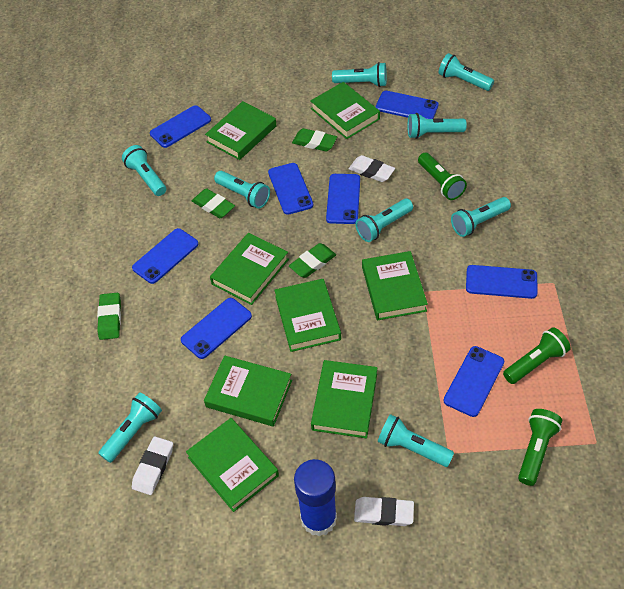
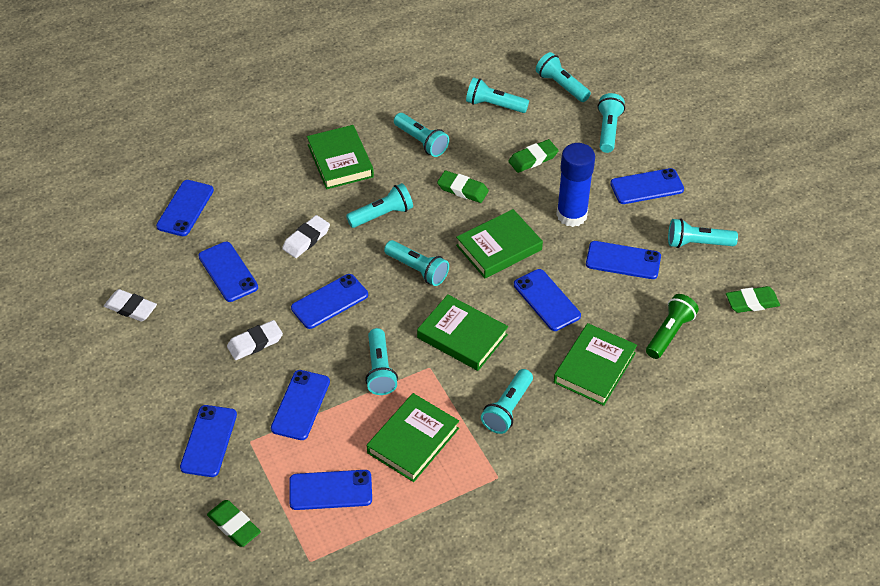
blue phone: 8 -> 9
green book: 8 -> 5
green flashlight: 3 -> 1

